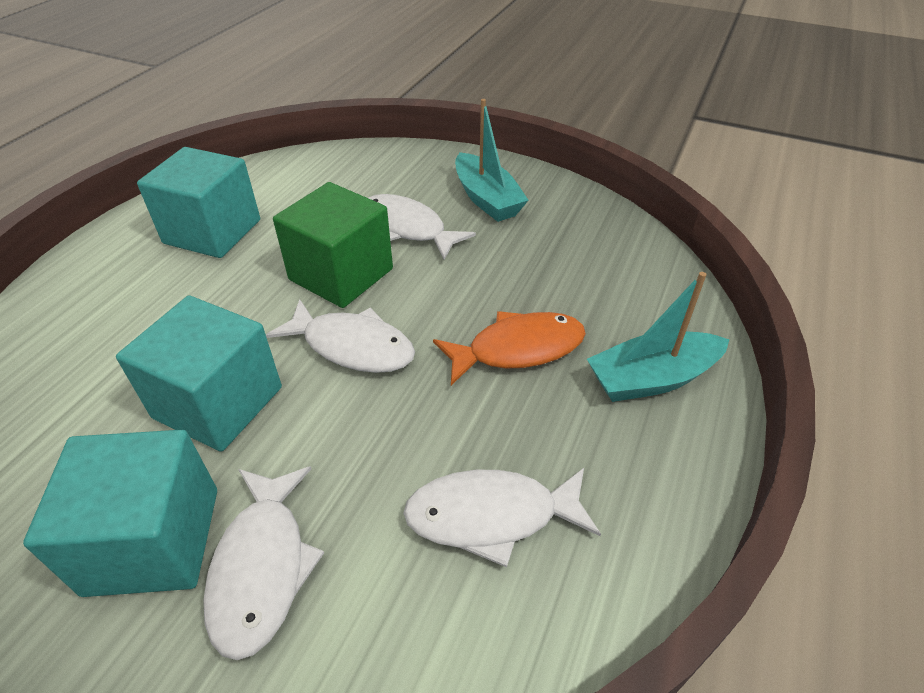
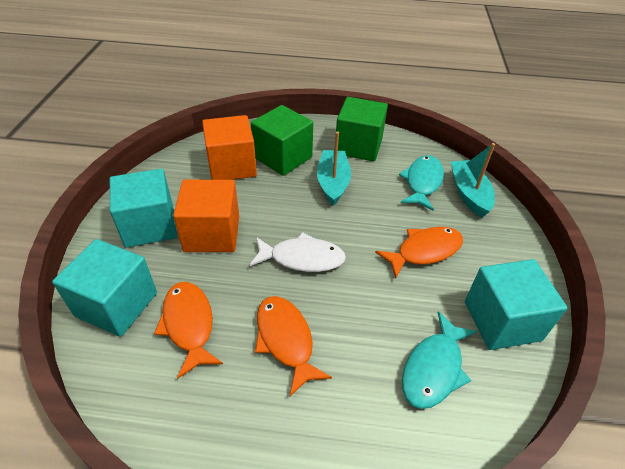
green cube: 1 -> 2
orange cube: 0 -> 2
orange fish: 1 -> 3
turquoise fish: 0 -> 2
white fish: 4 -> 1

